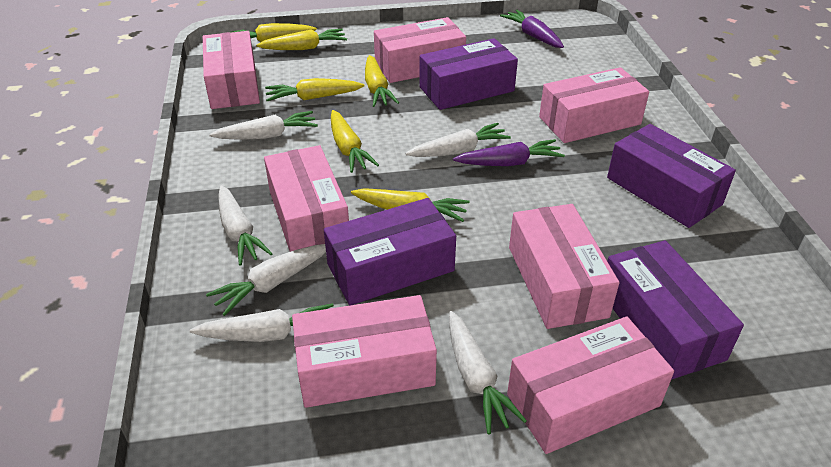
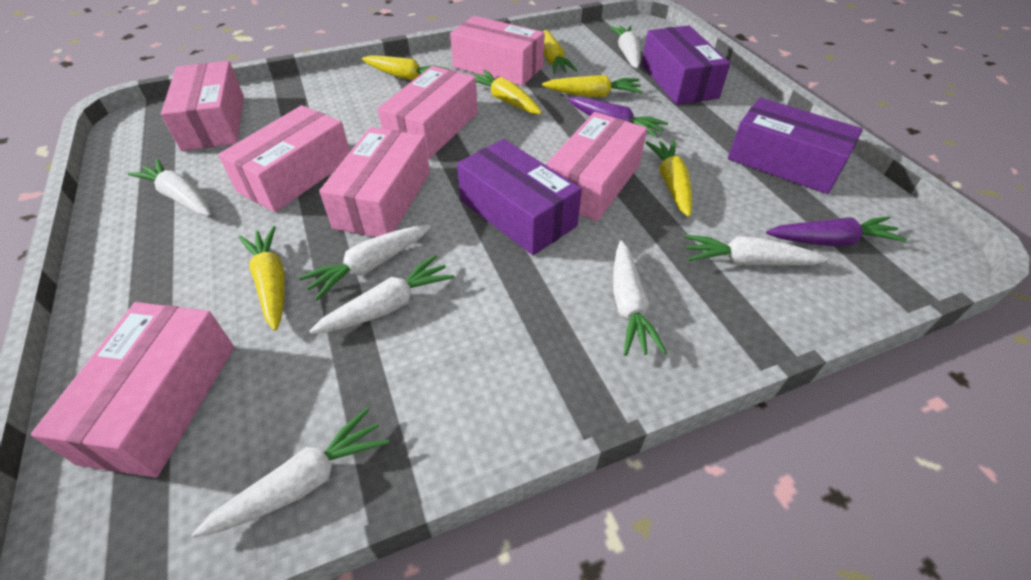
purple box: 4 -> 3
white carrot: 6 -> 7

